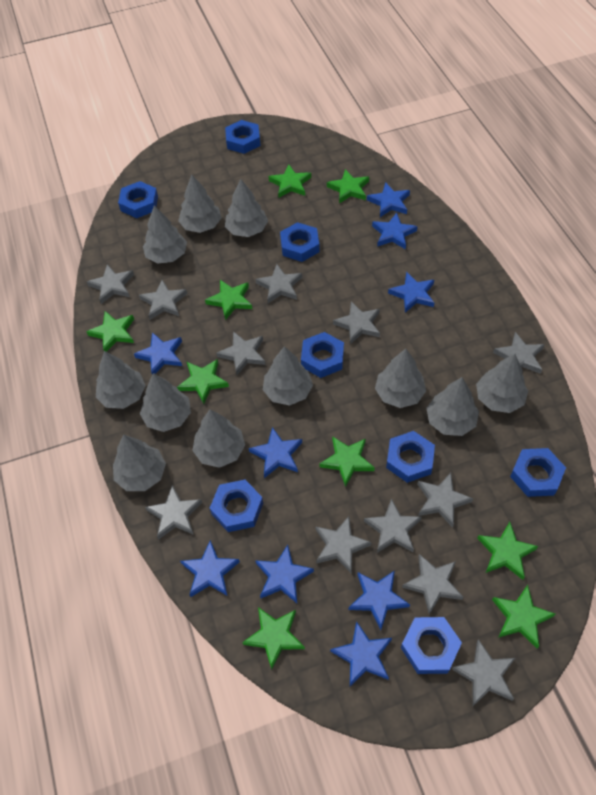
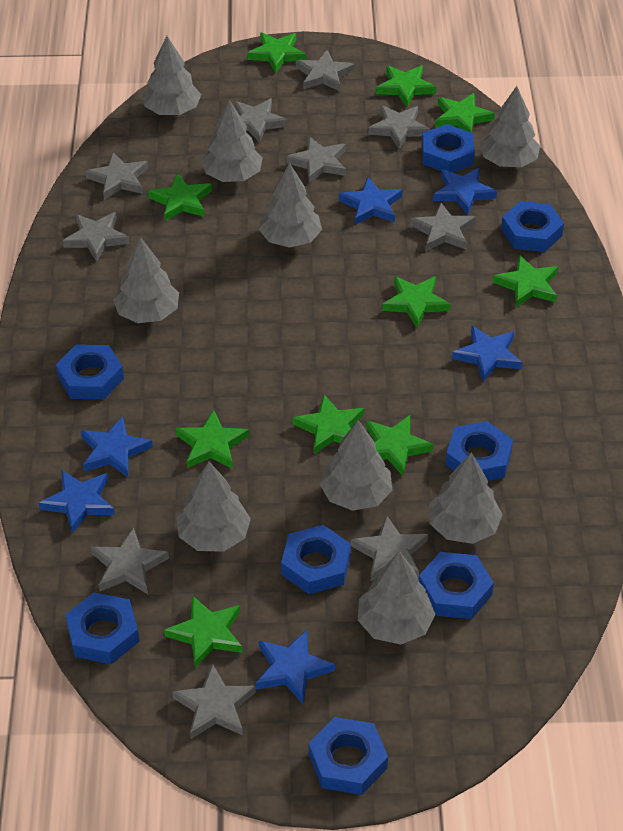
blue star: 9 -> 6
green star: 9 -> 10
grey star: 12 -> 10
grey tree: 11 -> 9

